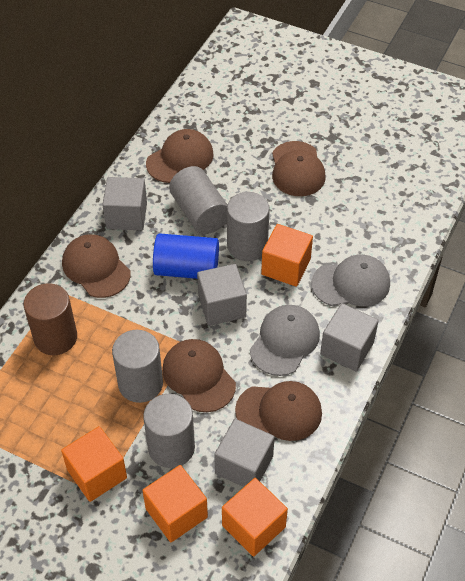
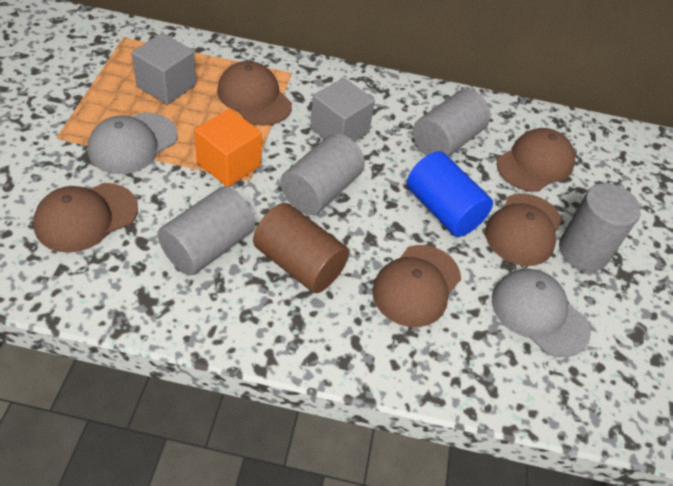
grey cube: 4 -> 2
orange cube: 4 -> 1

